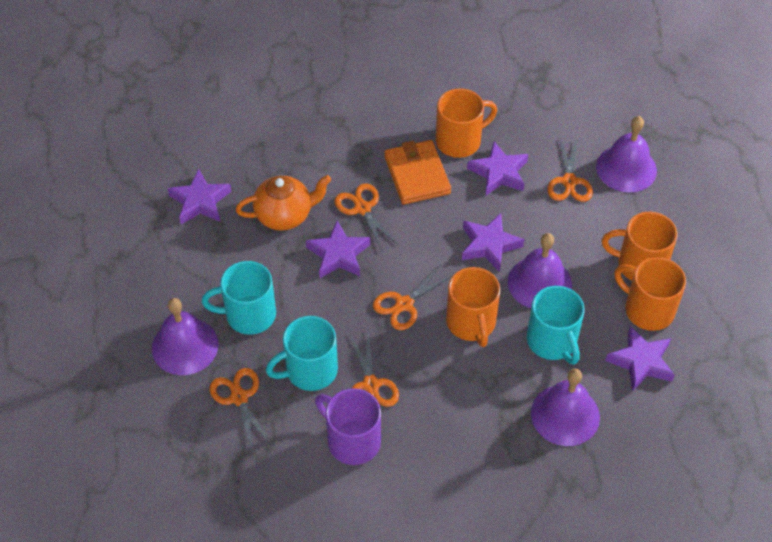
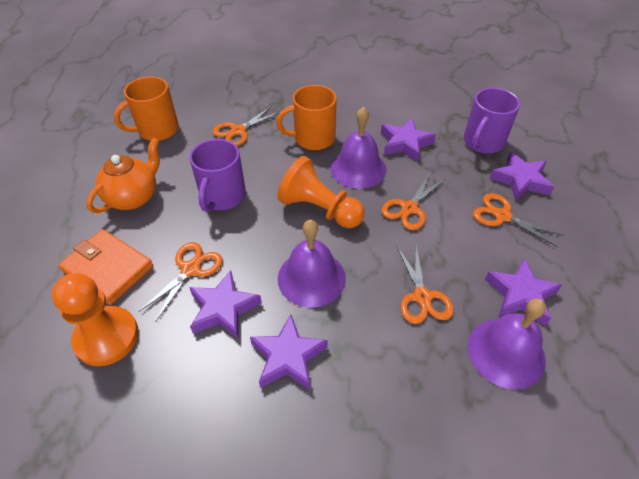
orange mug: 4 -> 2
orange pawn: 0 -> 2
purple bell: 4 -> 3
purple mug: 1 -> 2
turquoise mug: 3 -> 0

